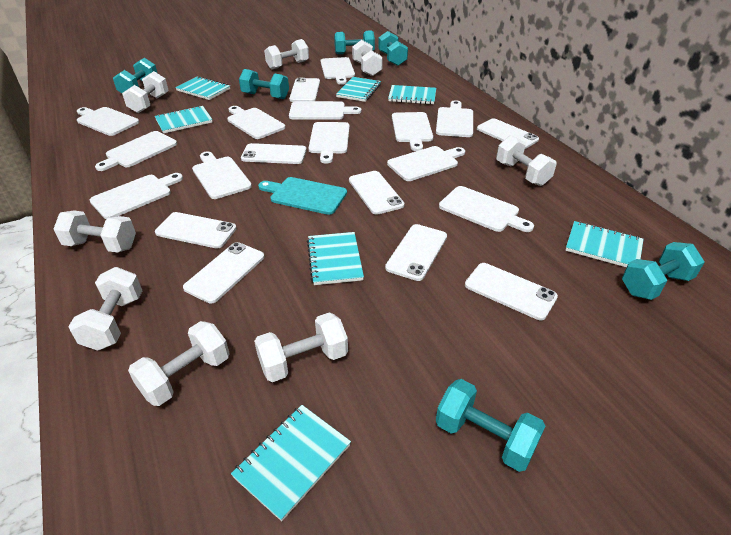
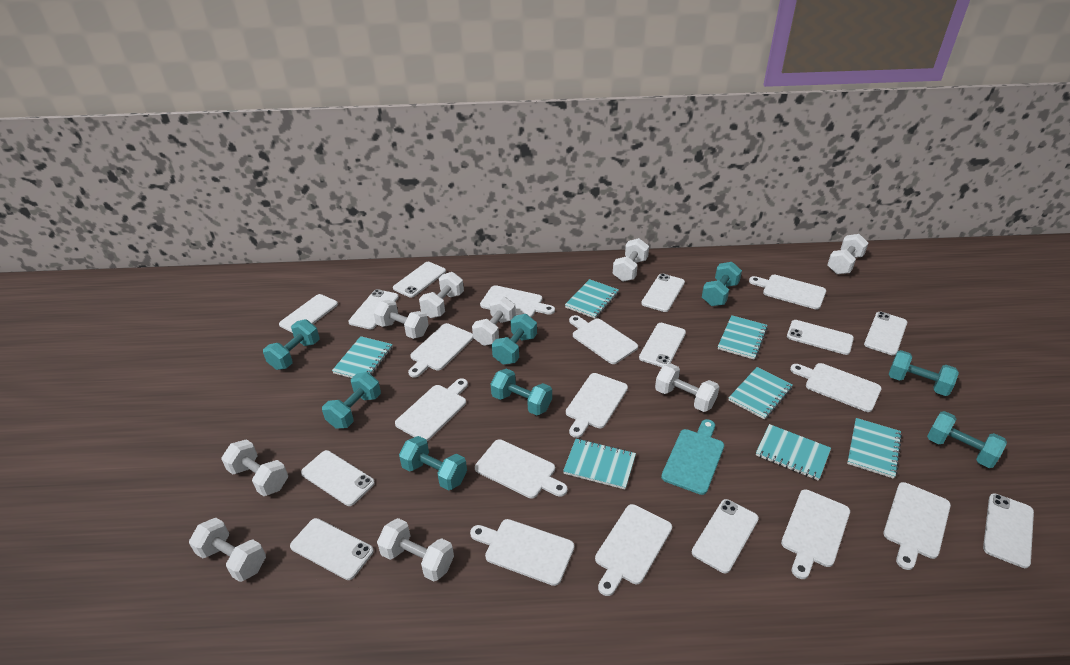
turquoise dumbbell: 6 -> 8
white dumbbell: 8 -> 9
white phone: 8 -> 11

